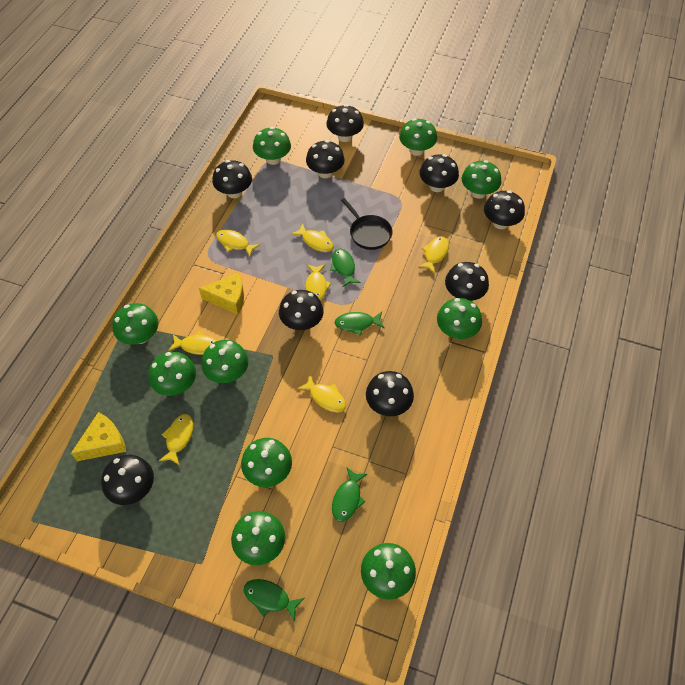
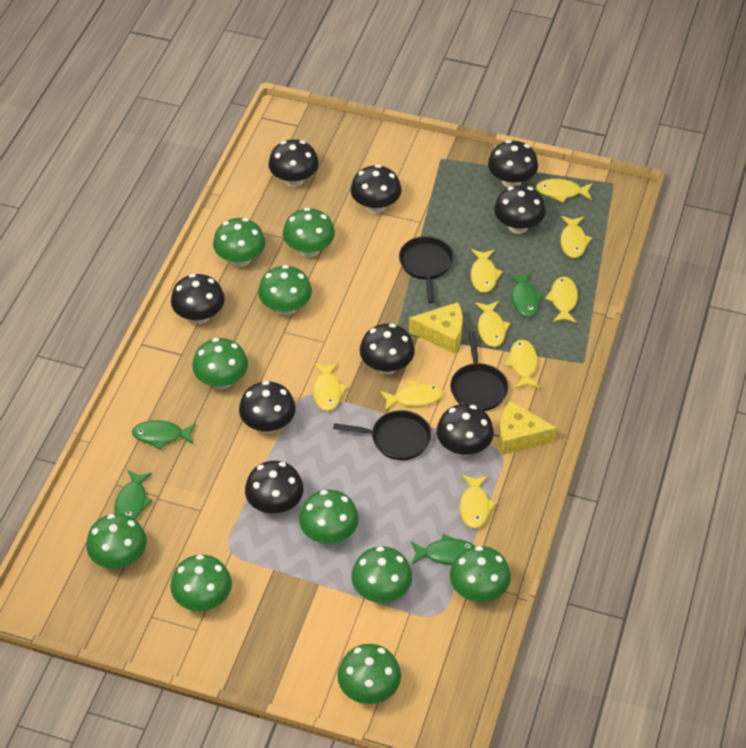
black pan: 1 -> 3
yellow fish: 7 -> 9

